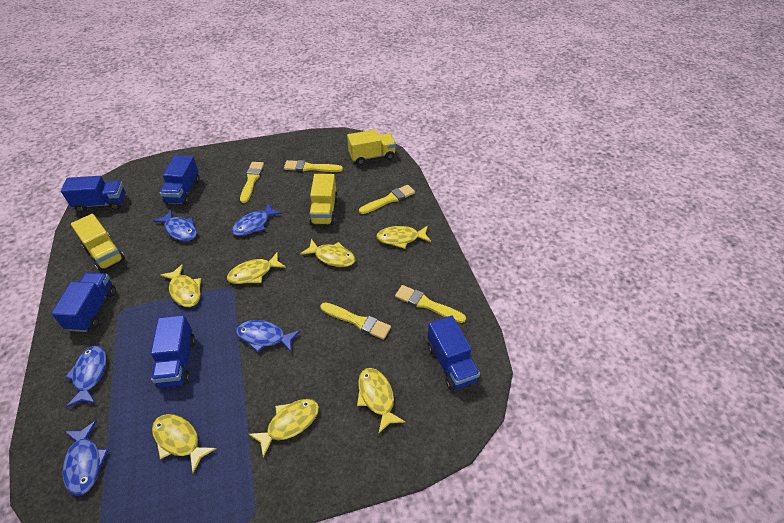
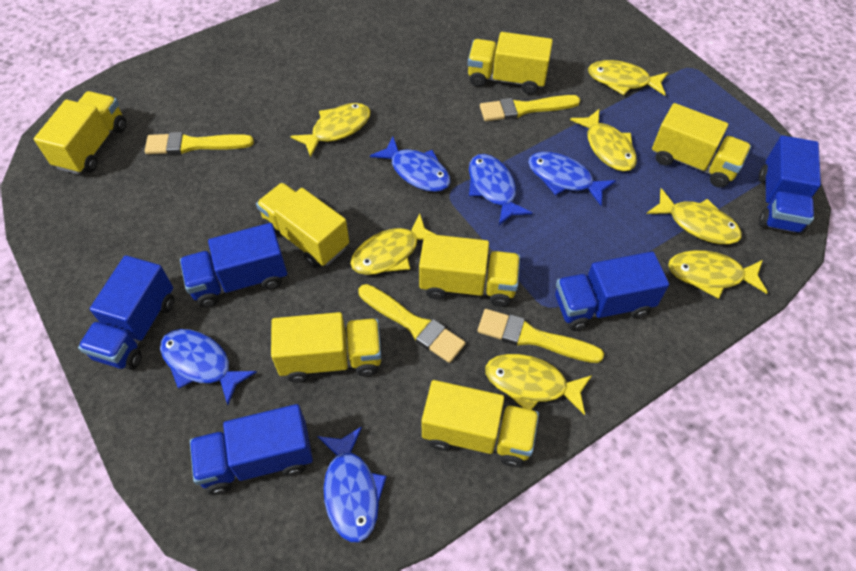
yellow brush: 5 -> 4
yellow truck: 3 -> 7

